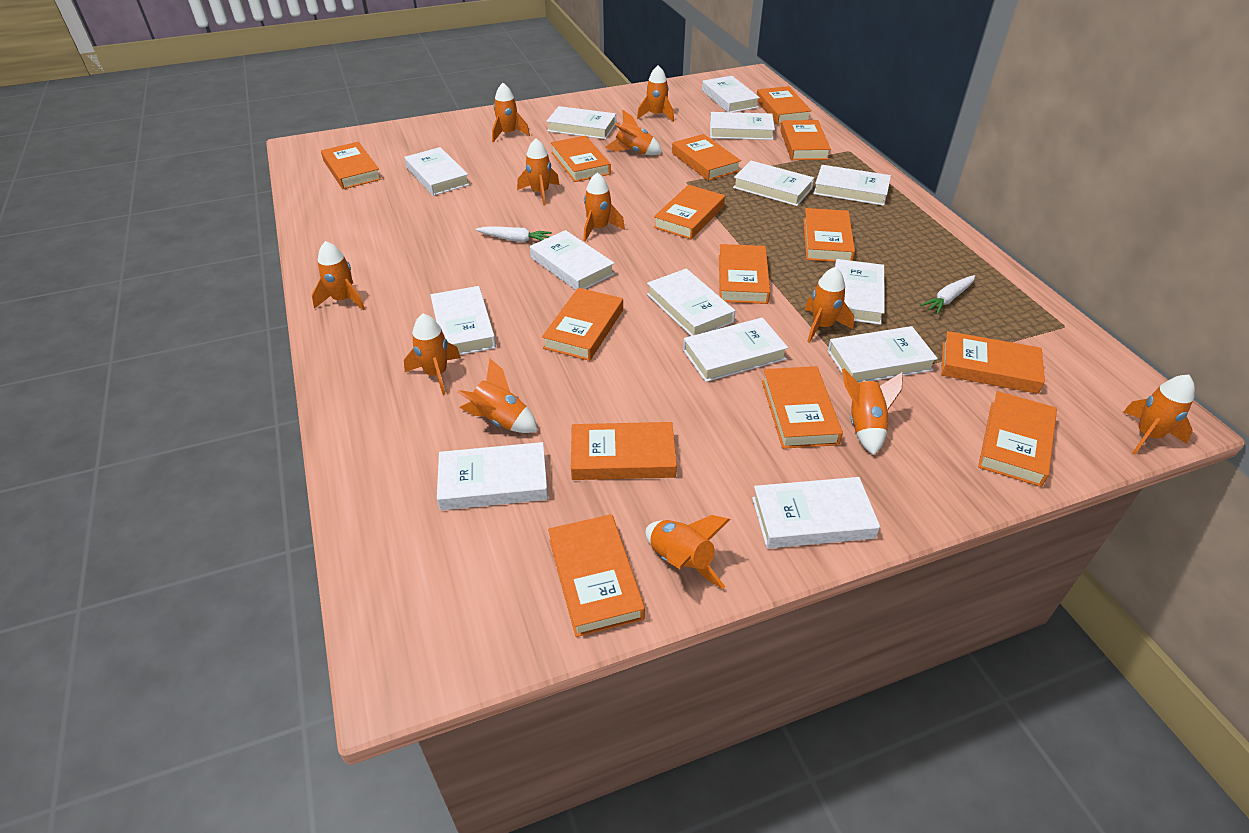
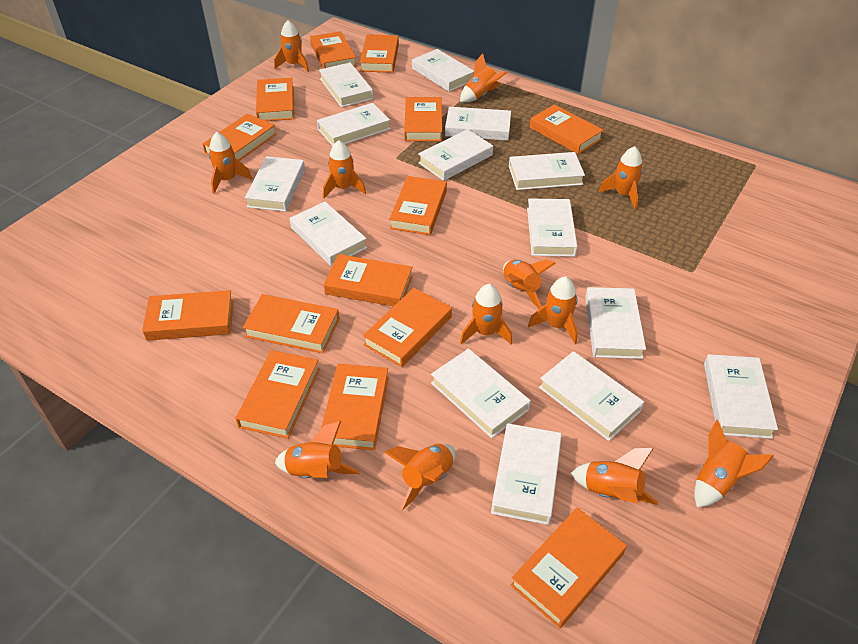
white carrot: 2 -> 0

